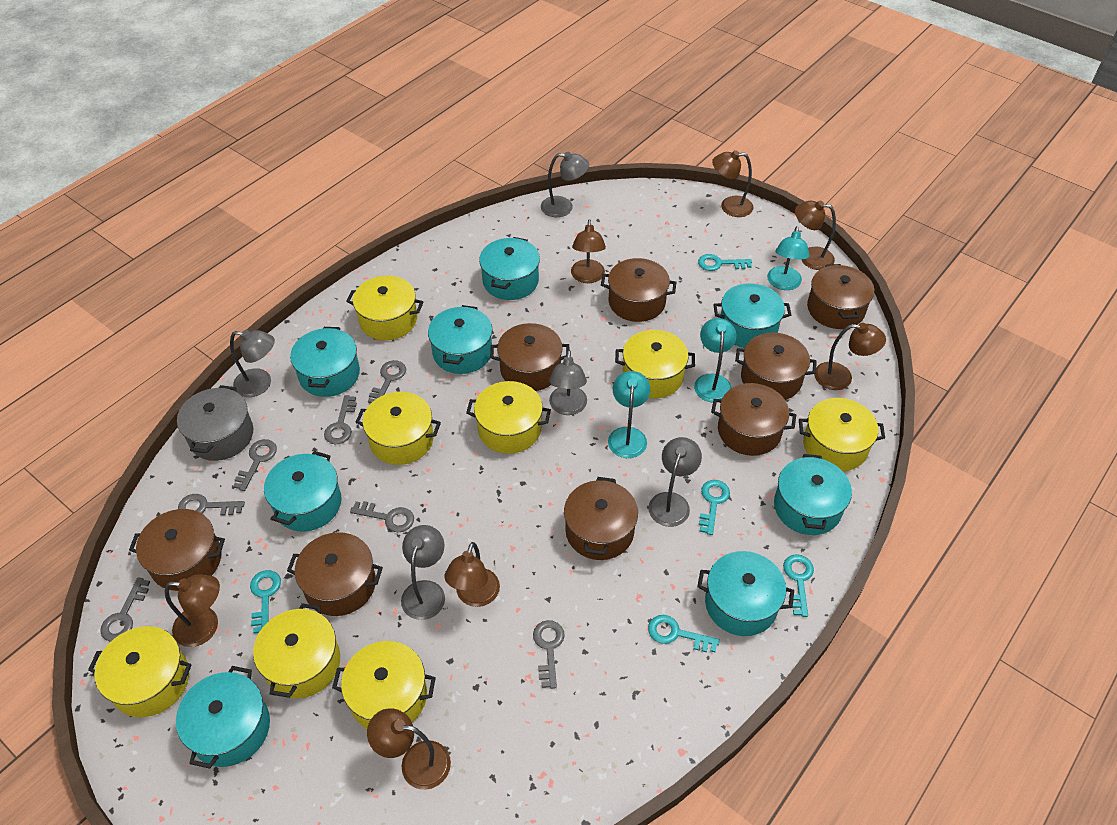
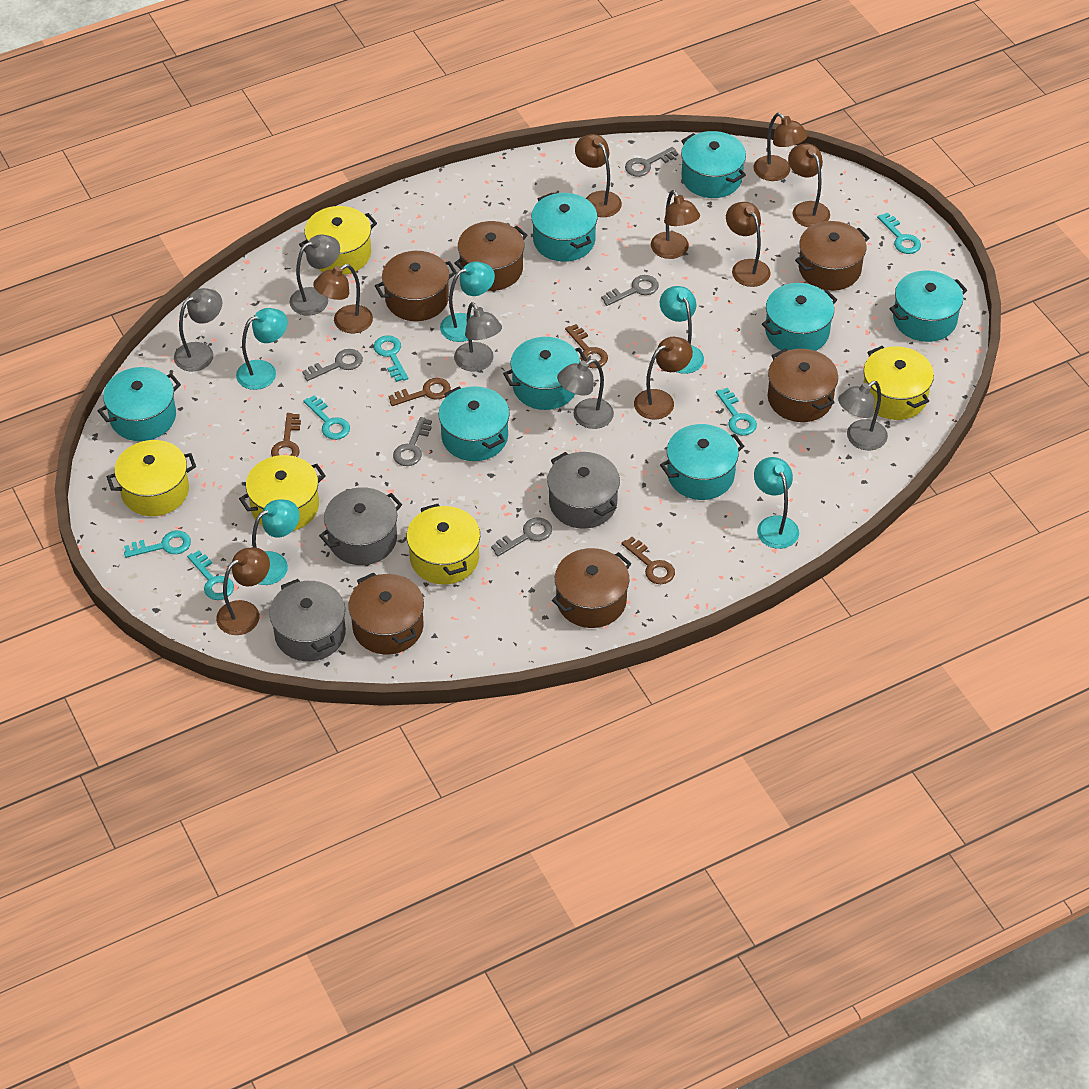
brown key: 0 -> 4
brown lamp: 7 -> 8
brown pot: 8 -> 6
grey key: 7 -> 5
grey pot: 1 -> 3
turquoise key: 5 -> 6
turquoise lamp: 3 -> 5
yellow pot: 8 -> 5

